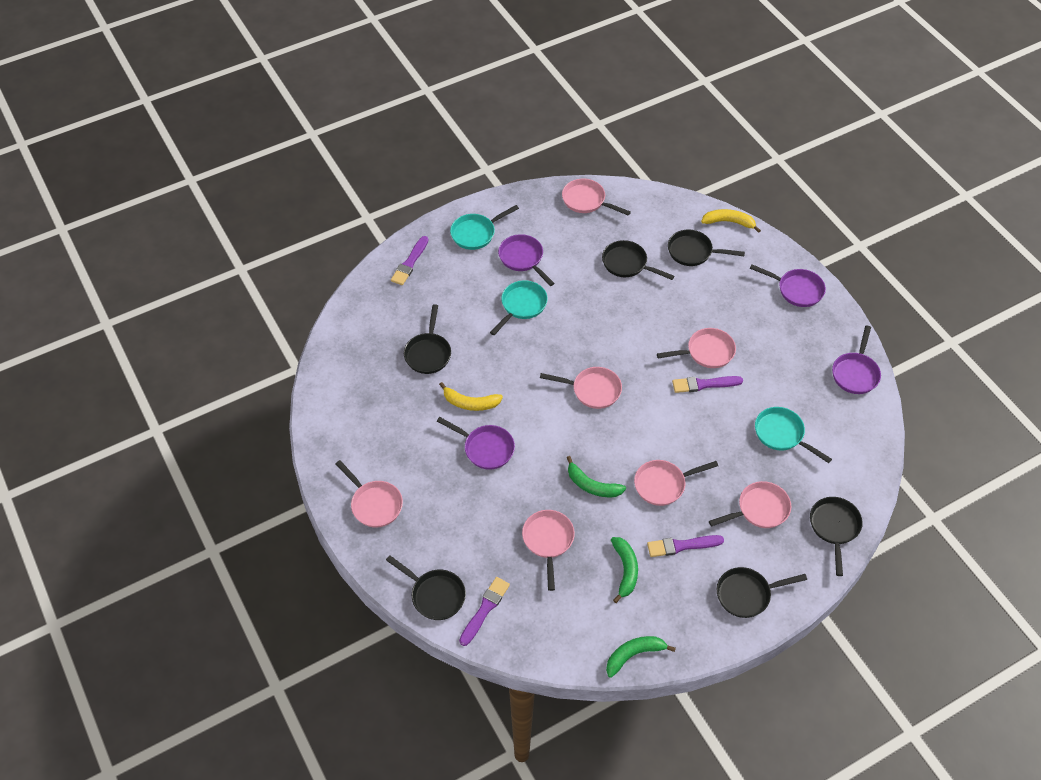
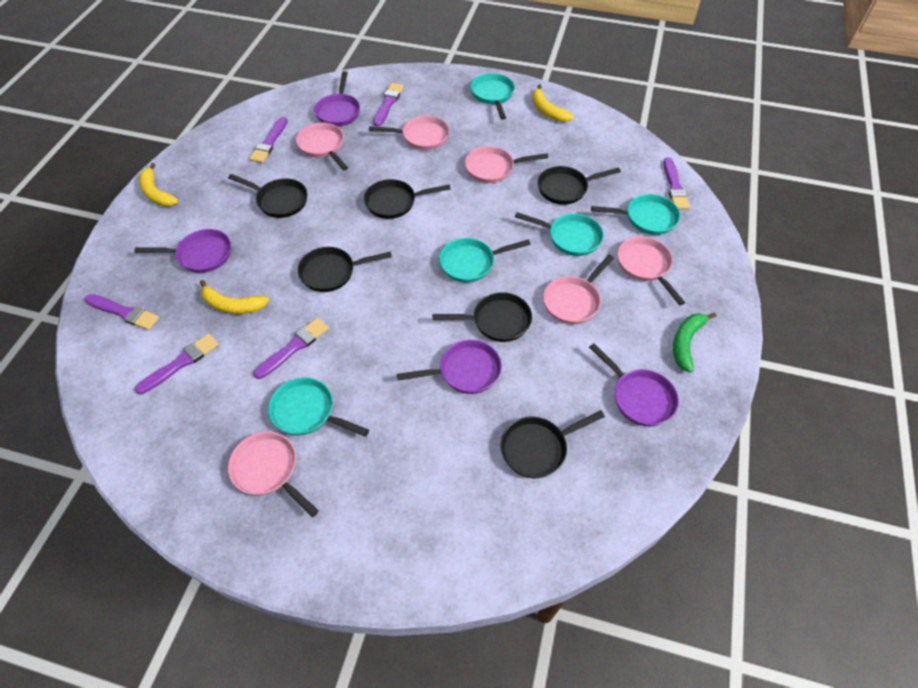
green banana: 3 -> 1
pink pan: 7 -> 6
purple brush: 4 -> 6
turquoise pan: 3 -> 5
yellow banana: 2 -> 3

